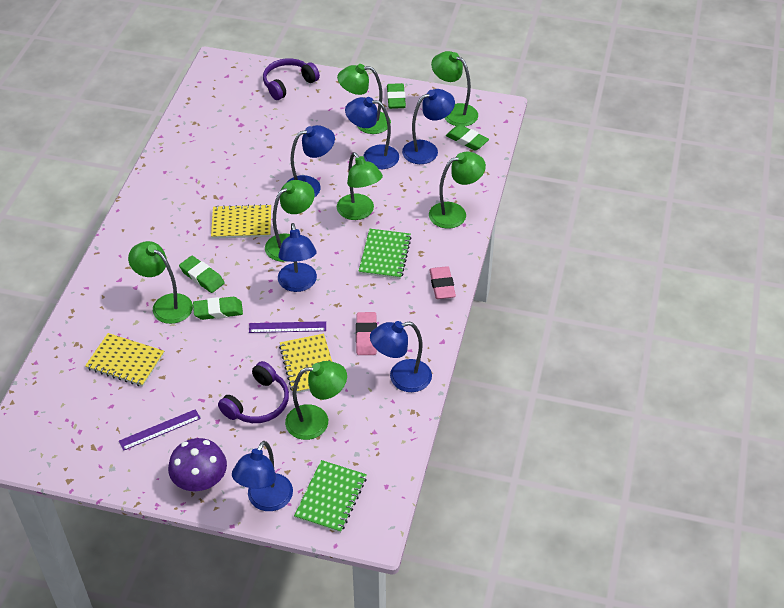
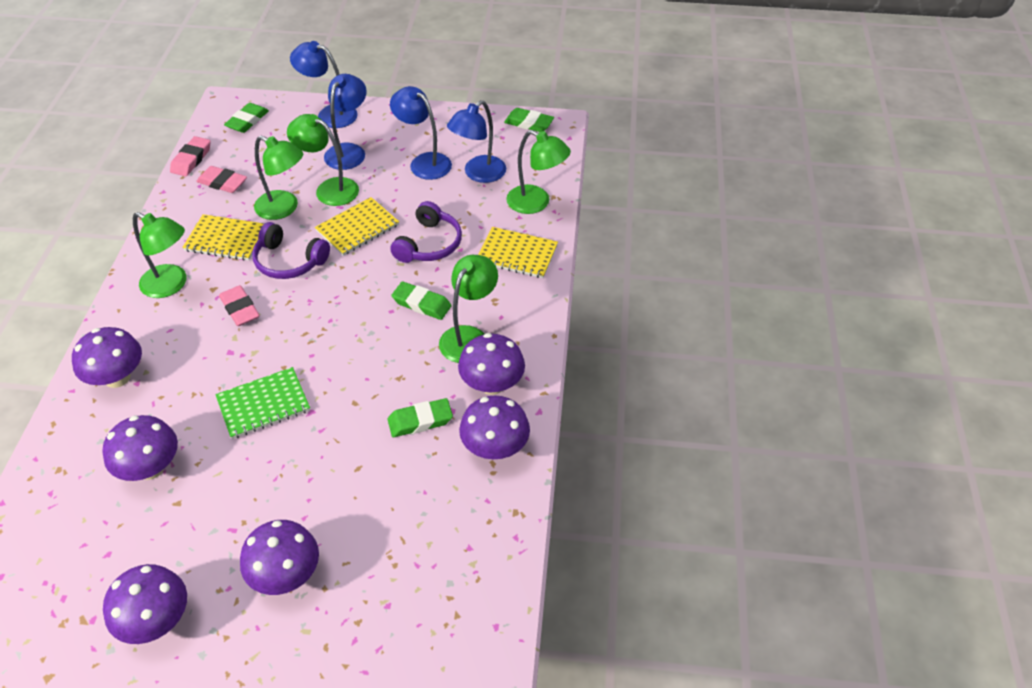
blue lamp: 6 -> 4
green lamp: 7 -> 5
green notebook: 2 -> 1
pink eraser: 2 -> 3
purple mushroom: 1 -> 6
purple ruler: 2 -> 0

